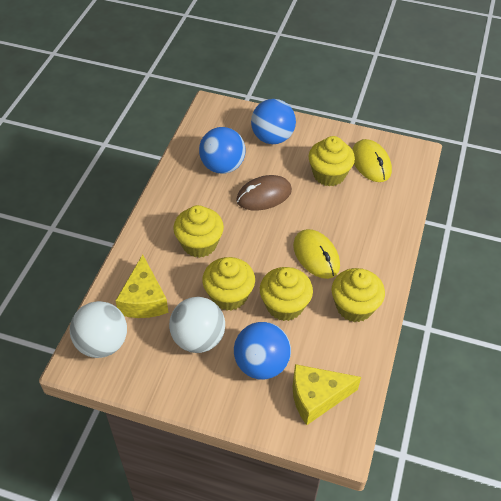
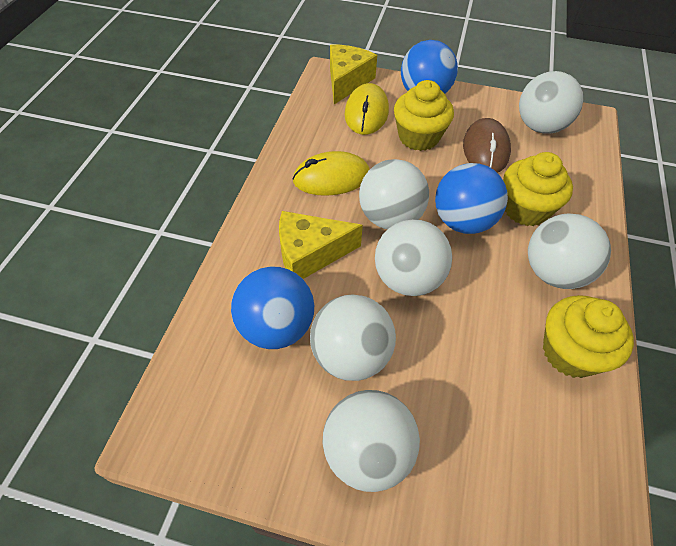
white ball: 2 -> 6
yellow cupcake: 5 -> 3

